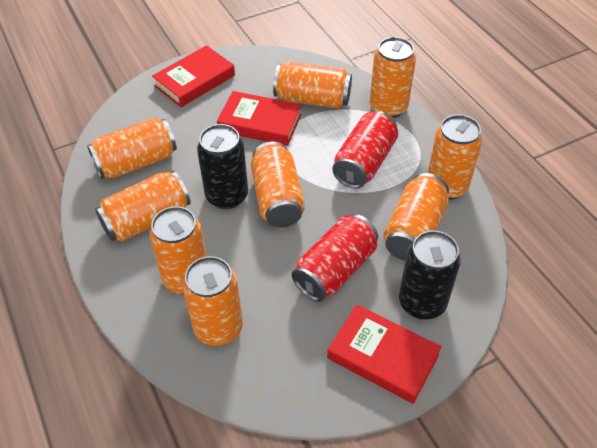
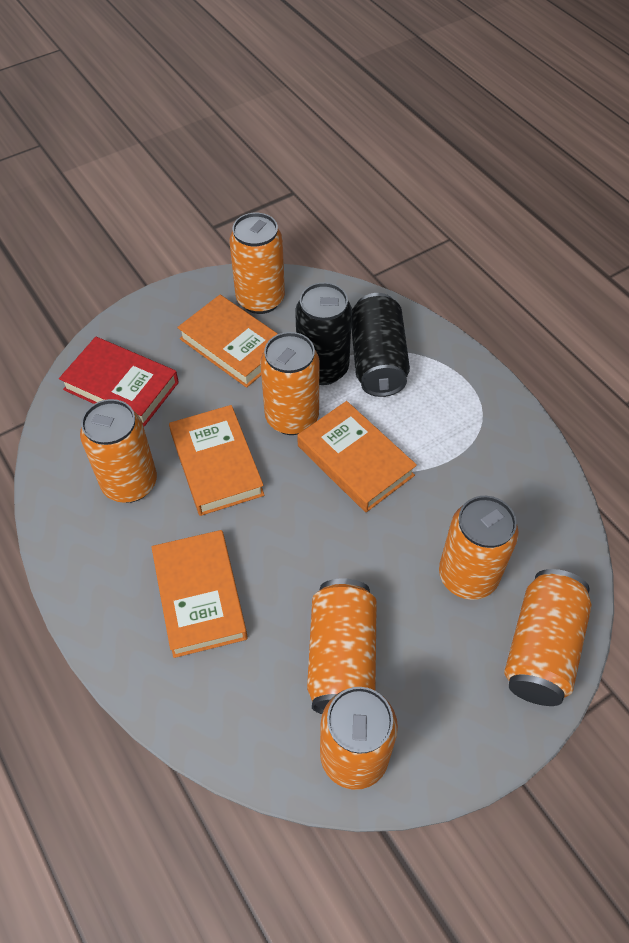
orange book: 0 -> 4
orange can: 9 -> 7
red book: 3 -> 1
red can: 2 -> 0

